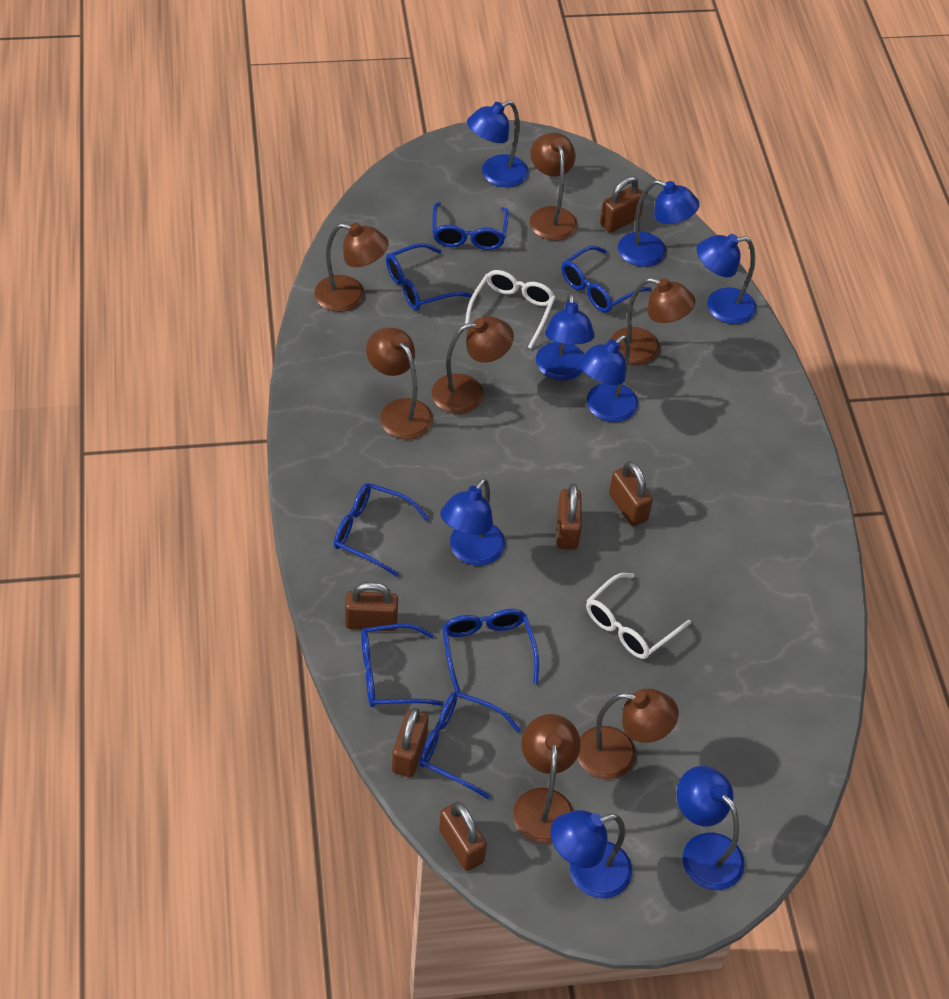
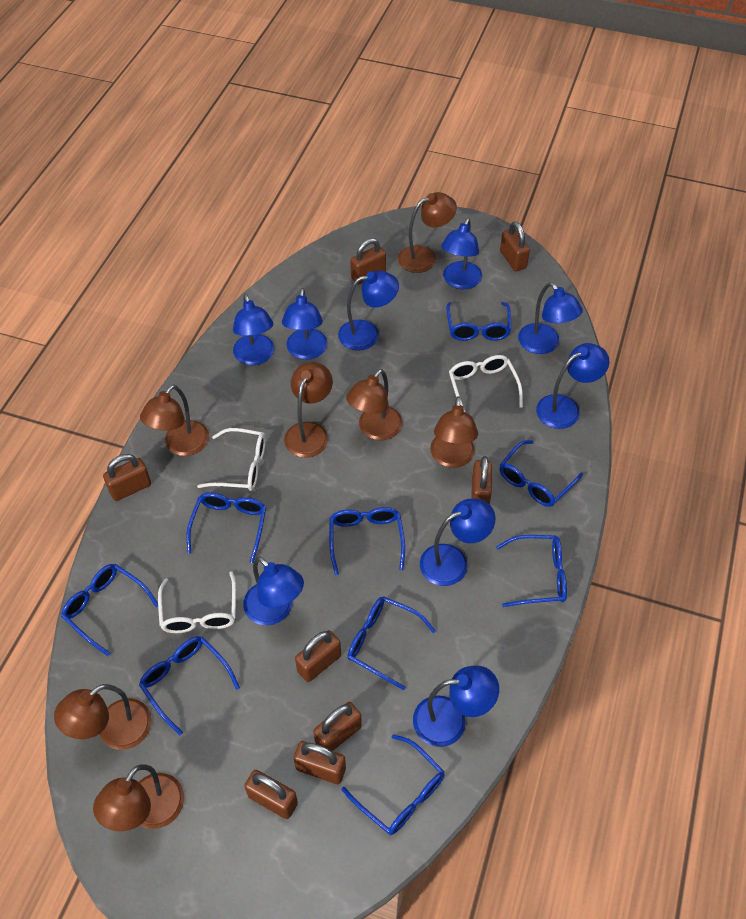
blue glasses: 7 -> 9
blue lamp: 8 -> 9
brown padlock: 6 -> 8
white glasses: 2 -> 3

